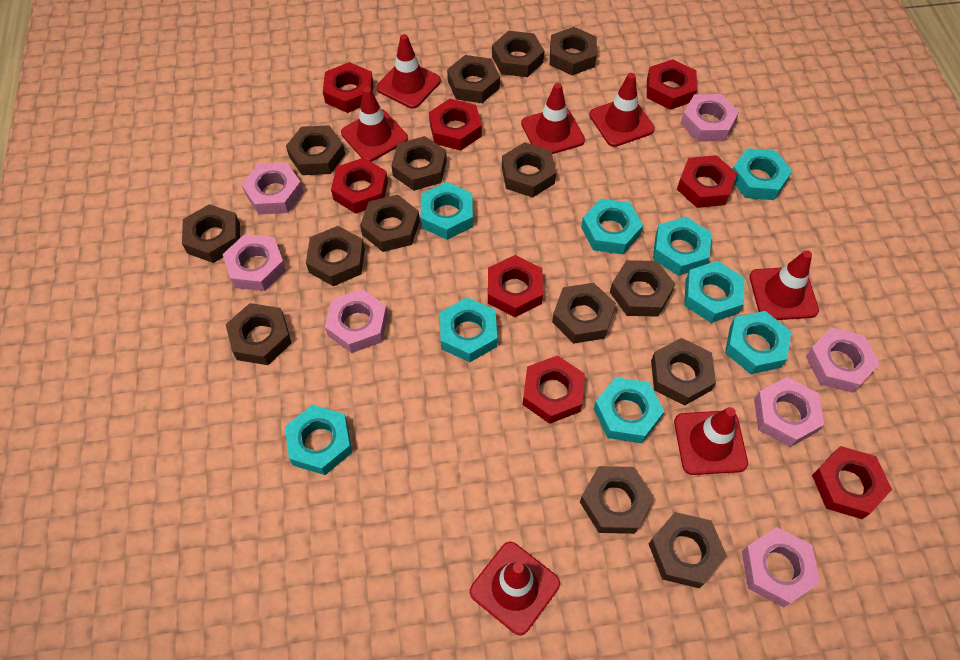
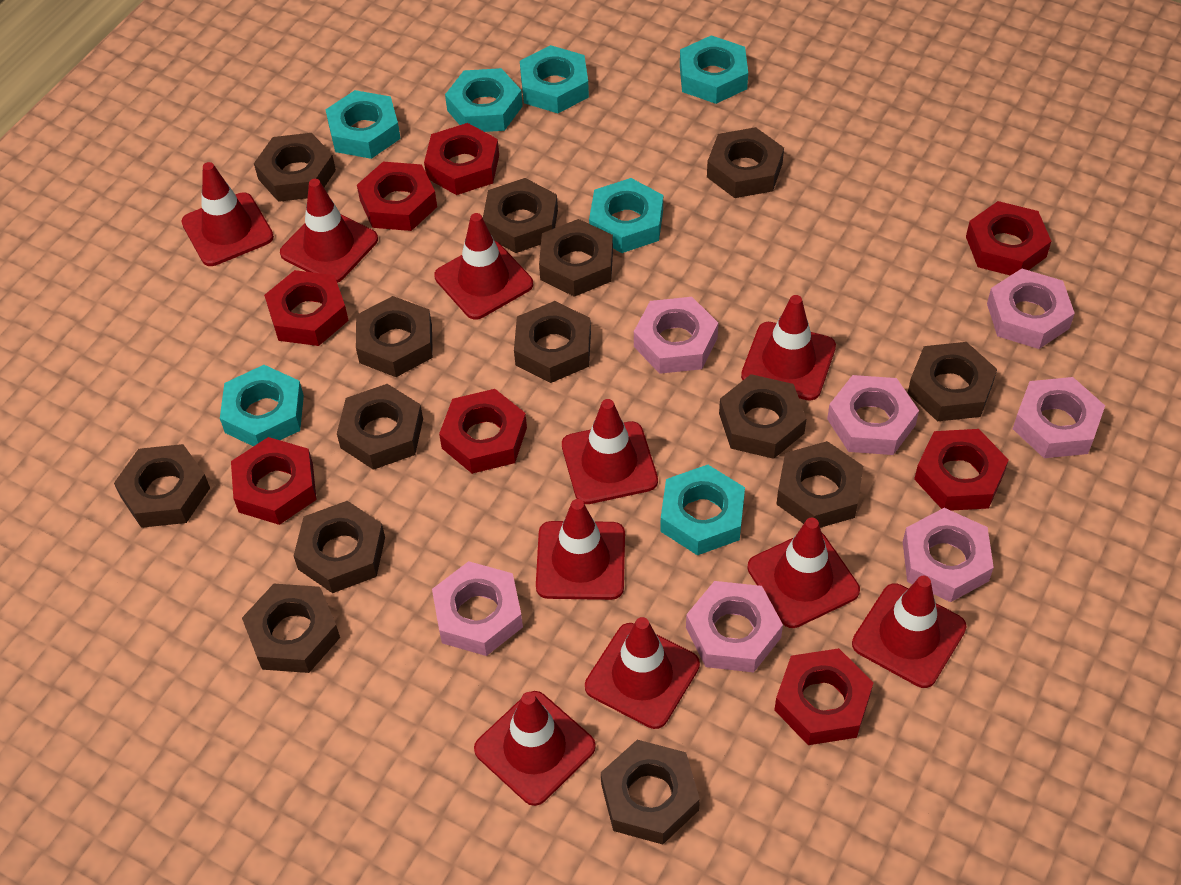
brown nut: 15 -> 14
red traffic cone: 7 -> 10
turquoise nut: 9 -> 7

